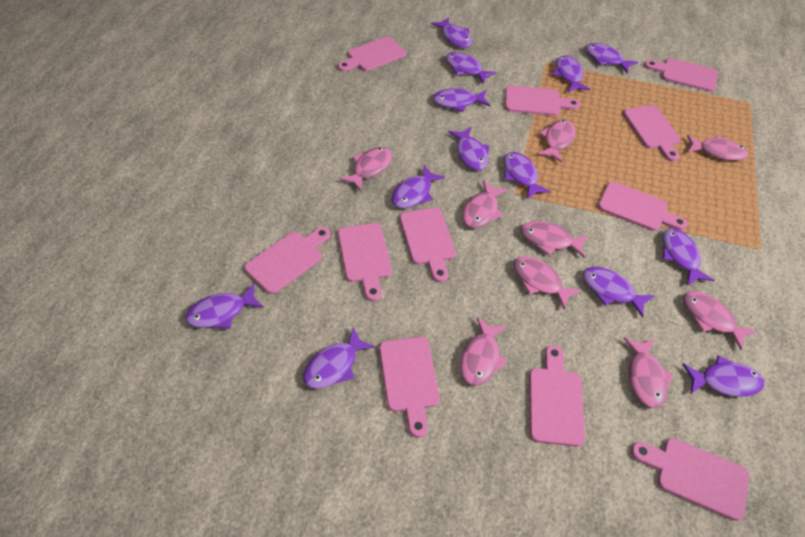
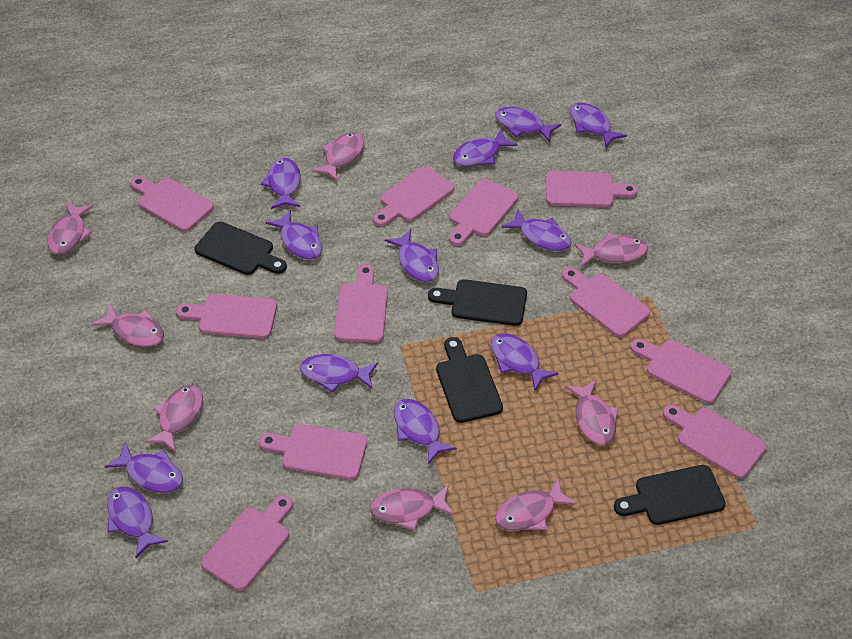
black cutting board: 0 -> 4
pink fish: 9 -> 8
purple fish: 13 -> 12

